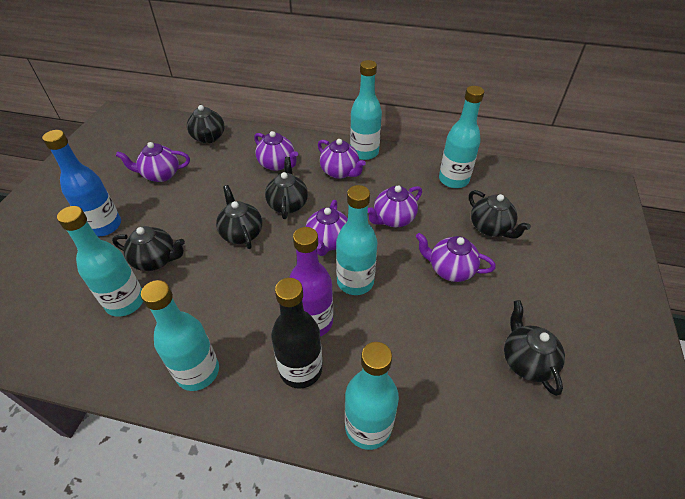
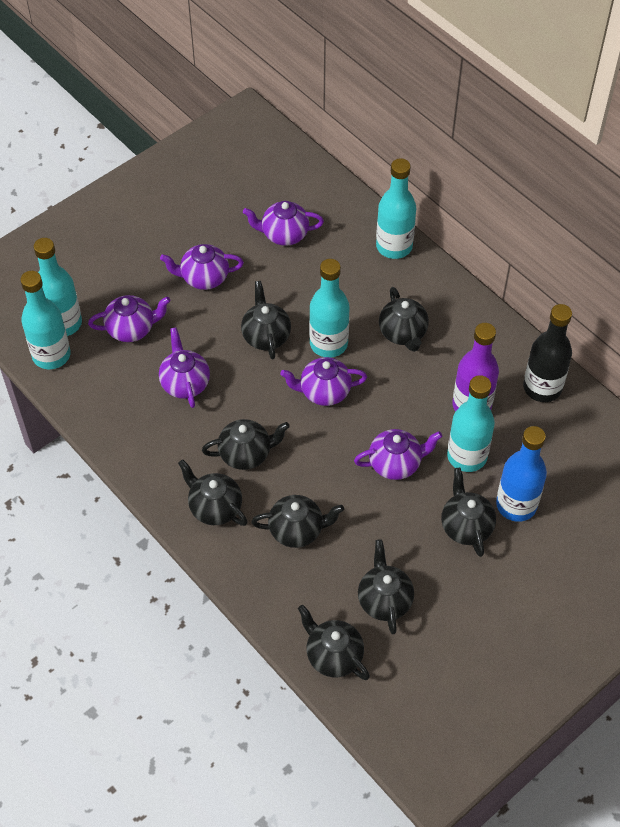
black teapot: 6 -> 8
turquoise bottle: 6 -> 5

